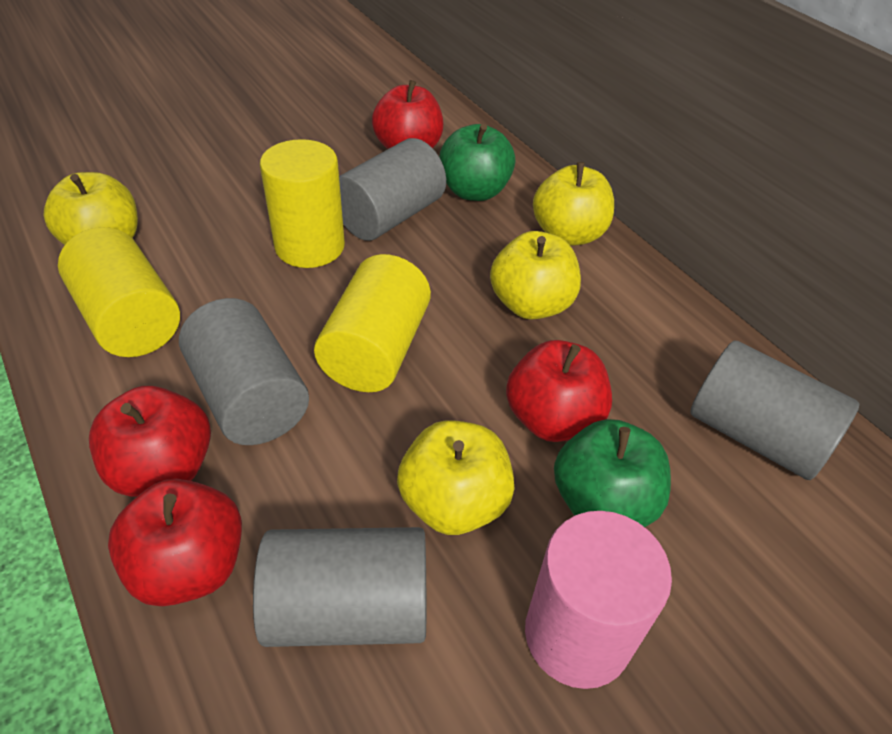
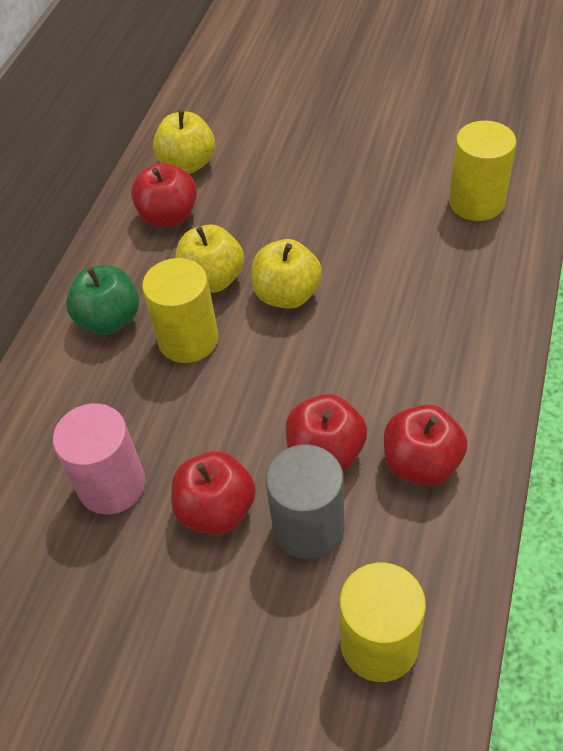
green apple: 2 -> 1
grey cylinder: 4 -> 1
yellow apple: 4 -> 3

